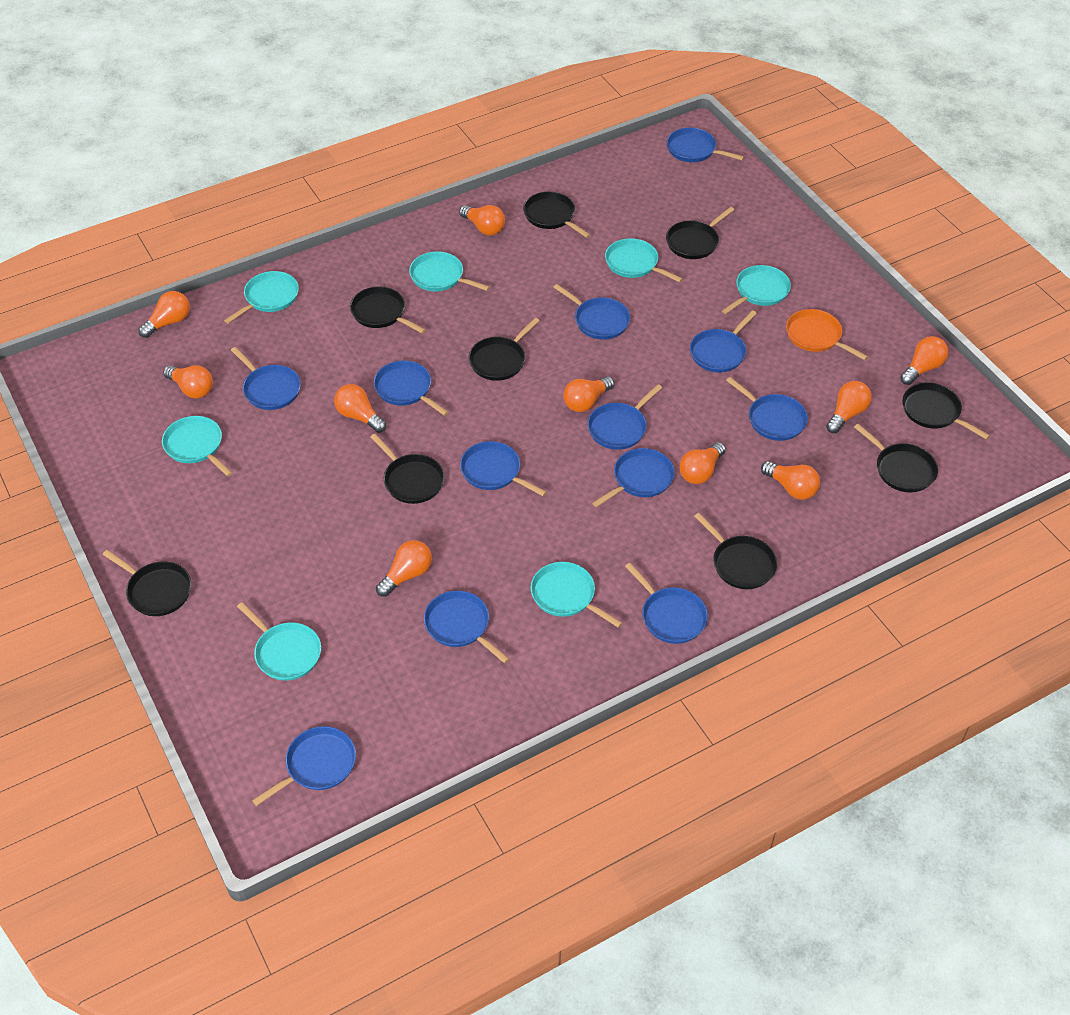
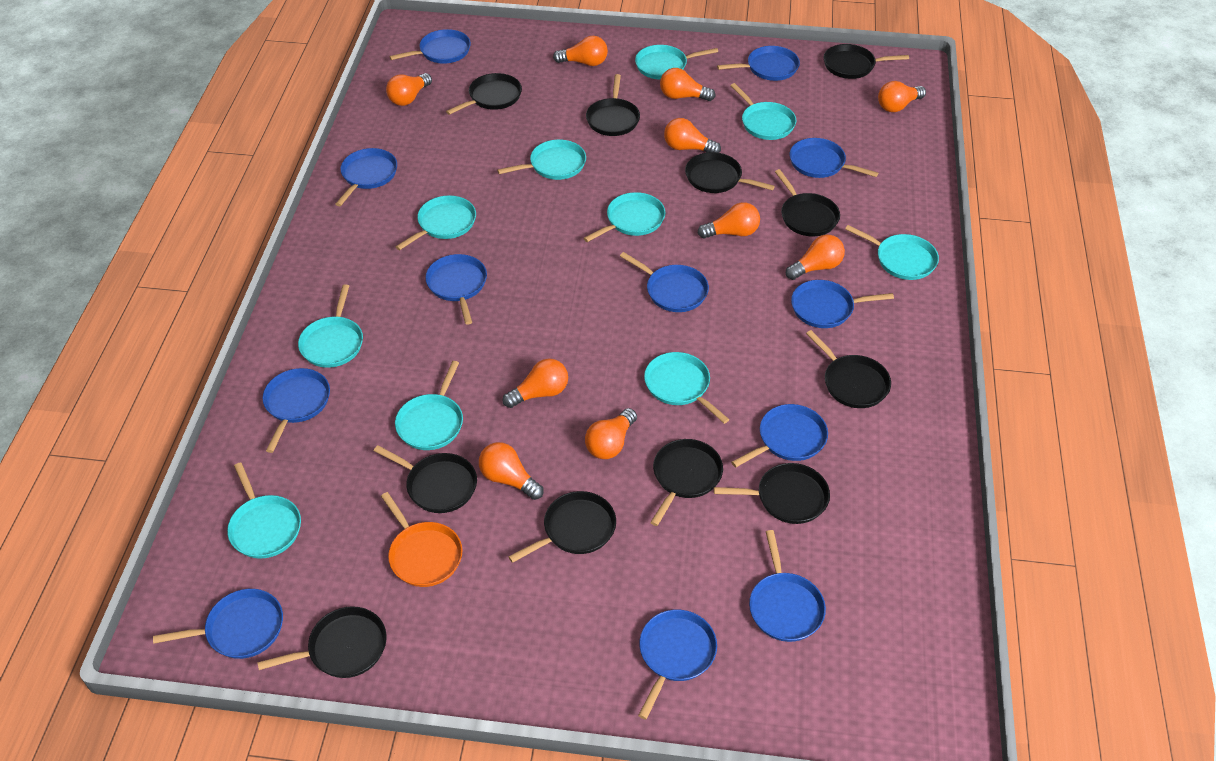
black pan: 9 -> 11
turquoise pan: 7 -> 10

